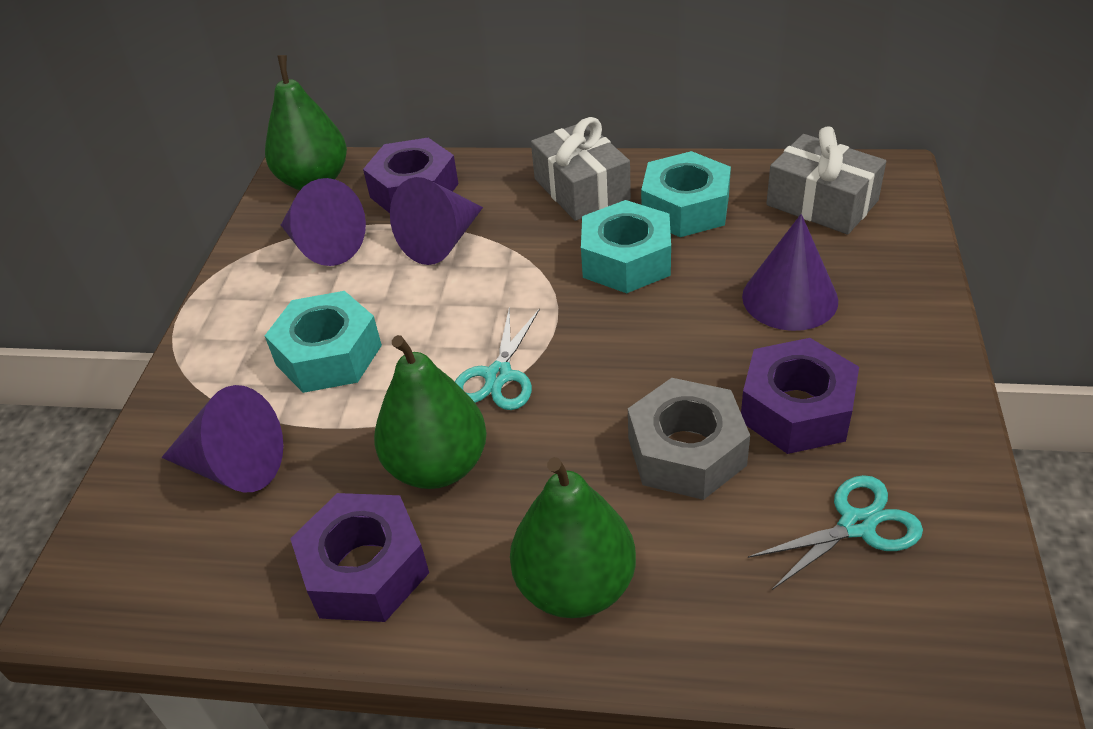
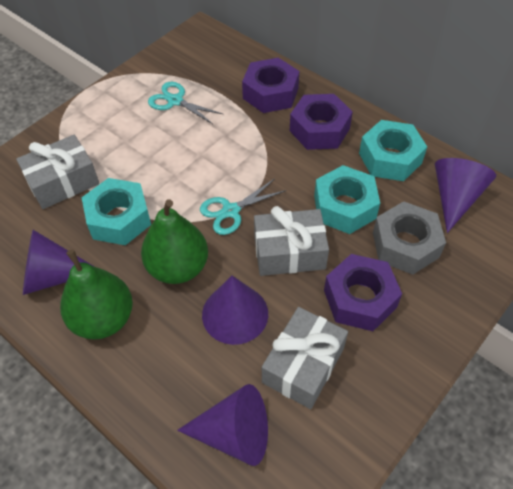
green pear: 3 -> 2
grey gift: 2 -> 3

